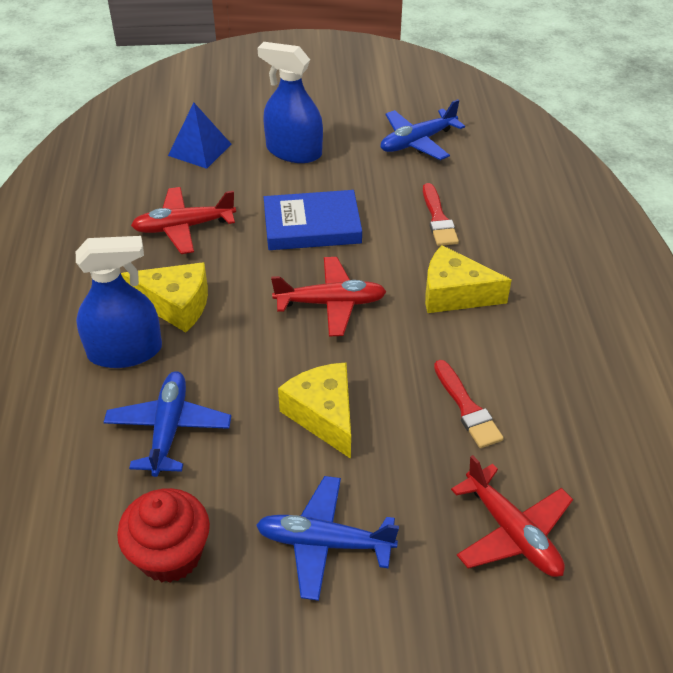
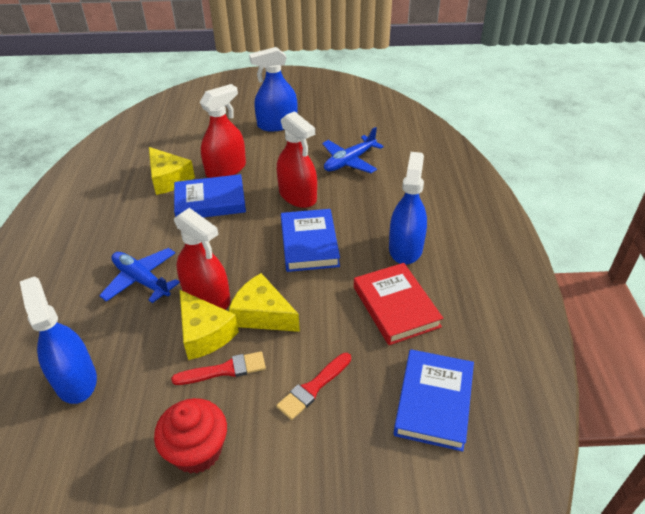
blue book: 1 -> 3
blue plane: 3 -> 2
blue pyramid: 1 -> 0
blue spray bottle: 2 -> 3
red book: 0 -> 1
red plane: 3 -> 0
red spray bottle: 0 -> 3

